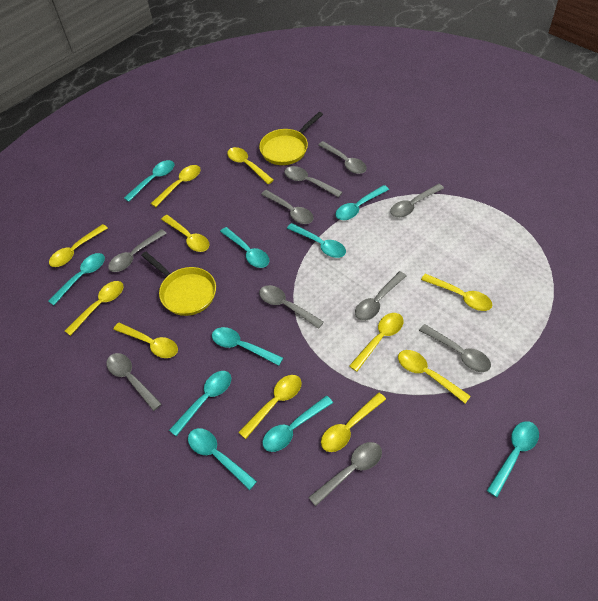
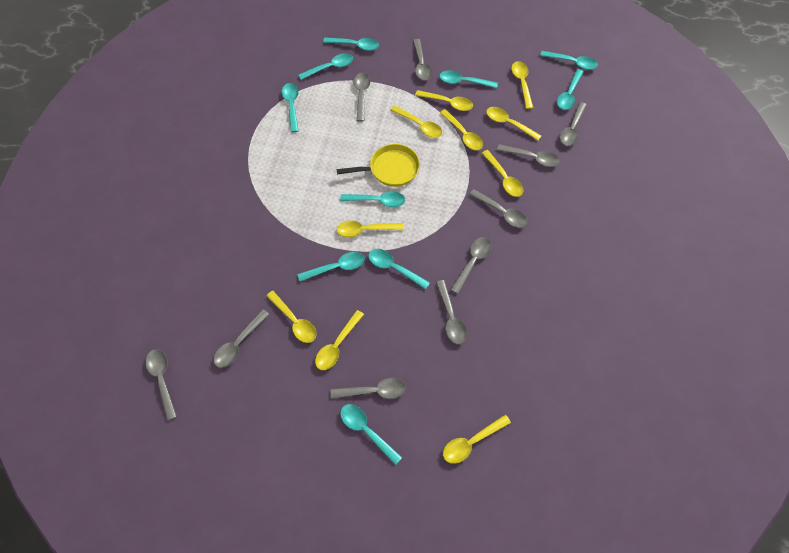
yellow pan: 2 -> 1
yellow spoon: 11 -> 10

